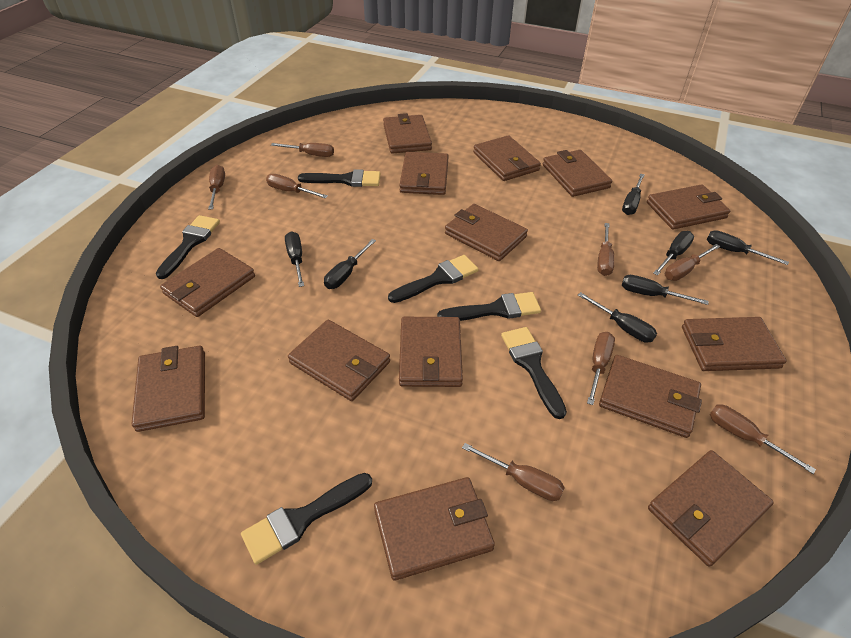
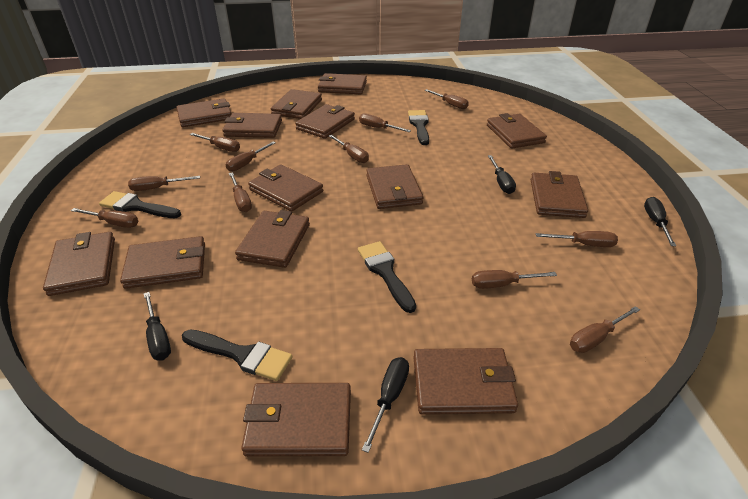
black brush: 6 -> 4
black screwdriver: 7 -> 4
brown screwdriver: 8 -> 11

